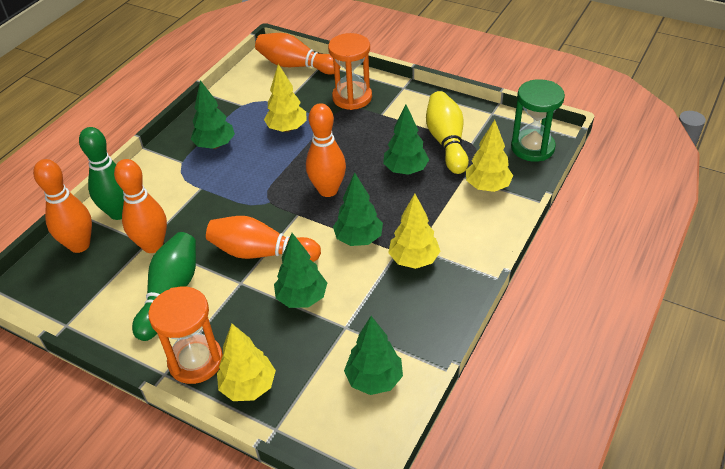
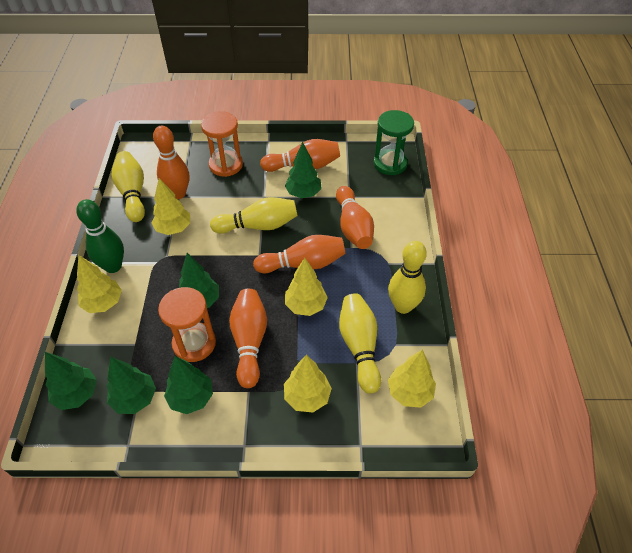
green bowling pin: 2 -> 1
yellow bowling pin: 1 -> 4
yellow tree: 4 -> 5

